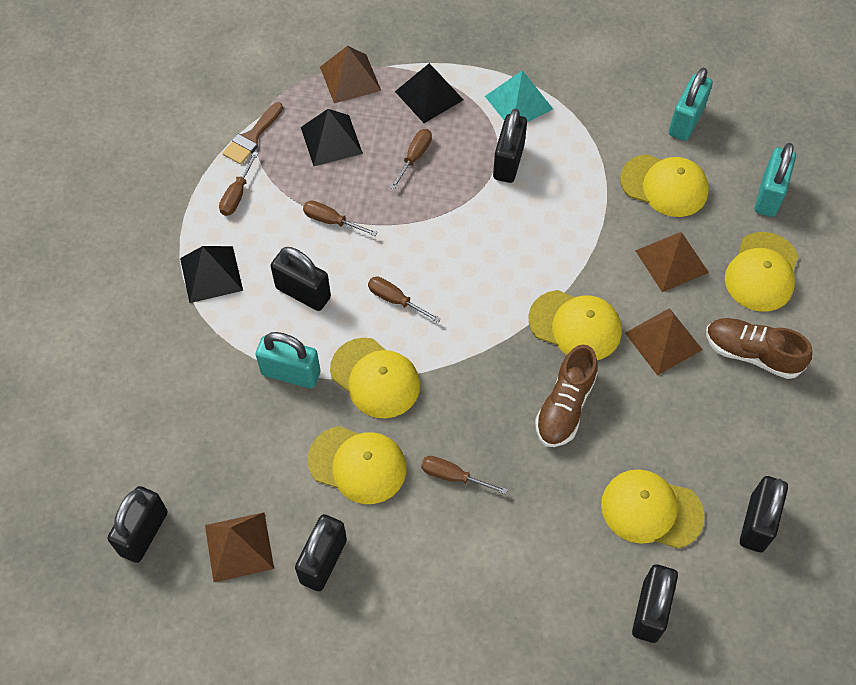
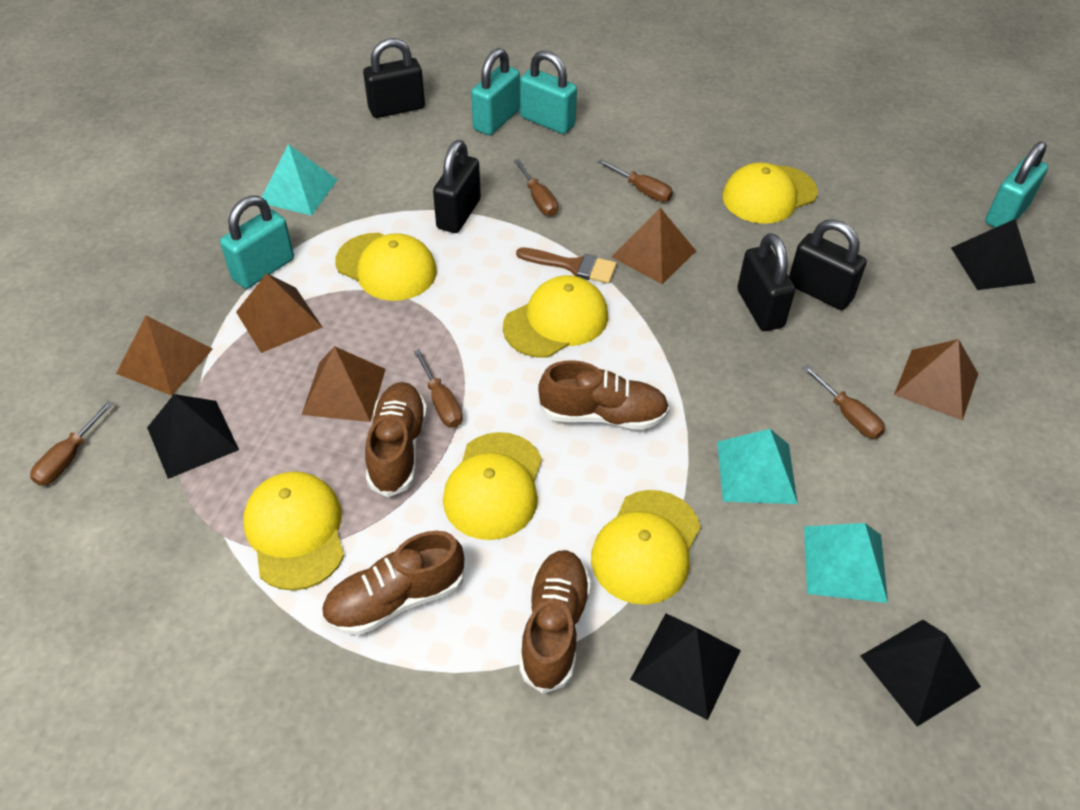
black padlock: 6 -> 4
black pyramid: 3 -> 4
brown pyramid: 4 -> 5
brown shoe: 2 -> 4
turquoise padlock: 3 -> 4
turquoise pyramid: 1 -> 3

